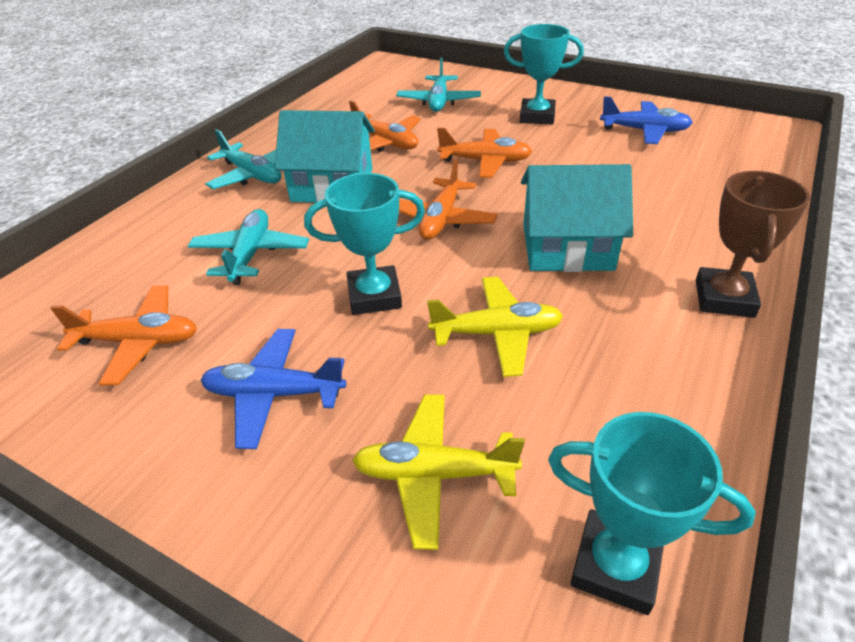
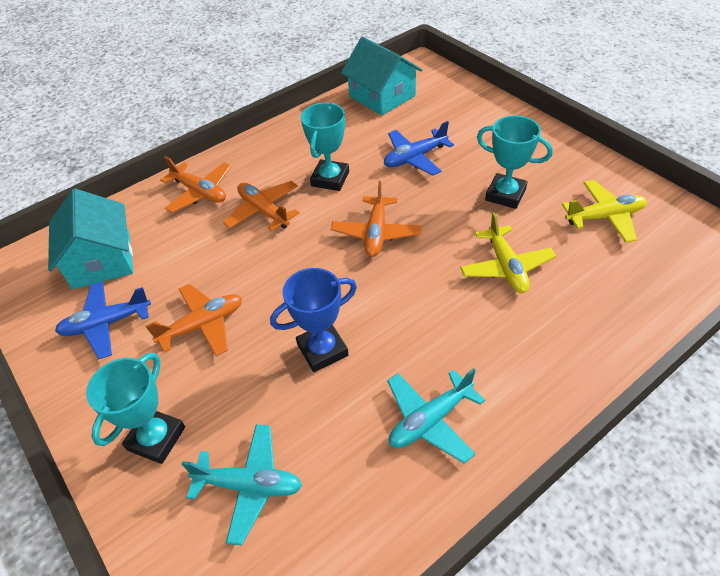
blue trophy: 0 -> 1
brown trophy: 1 -> 0
turquoise plane: 3 -> 2

